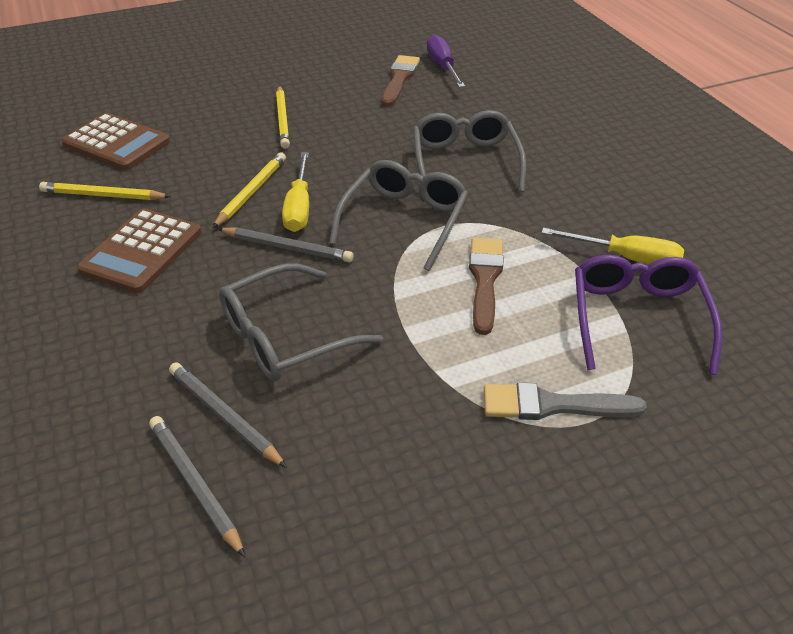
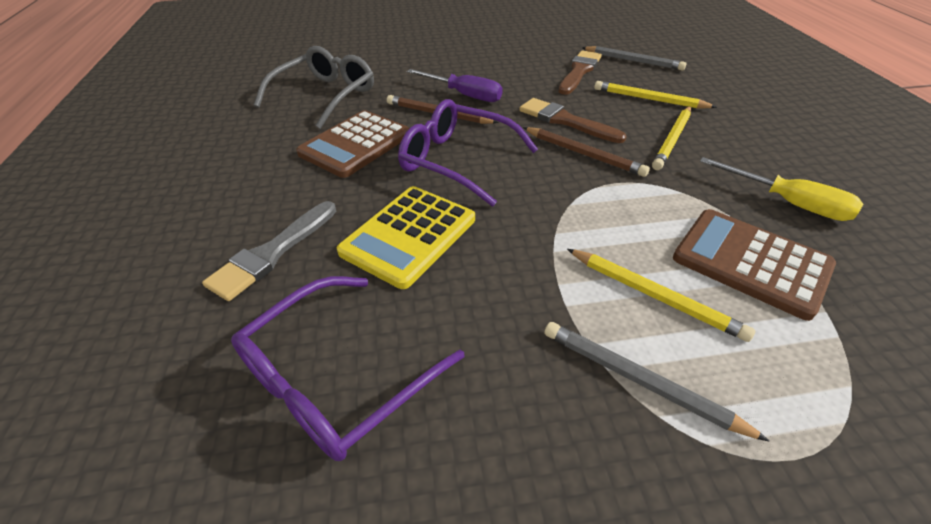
brown pencil: 0 -> 2
grey glasses: 3 -> 1
grey pencil: 3 -> 2
purple glasses: 1 -> 2
yellow calculator: 0 -> 1
yellow screwdriver: 2 -> 1

